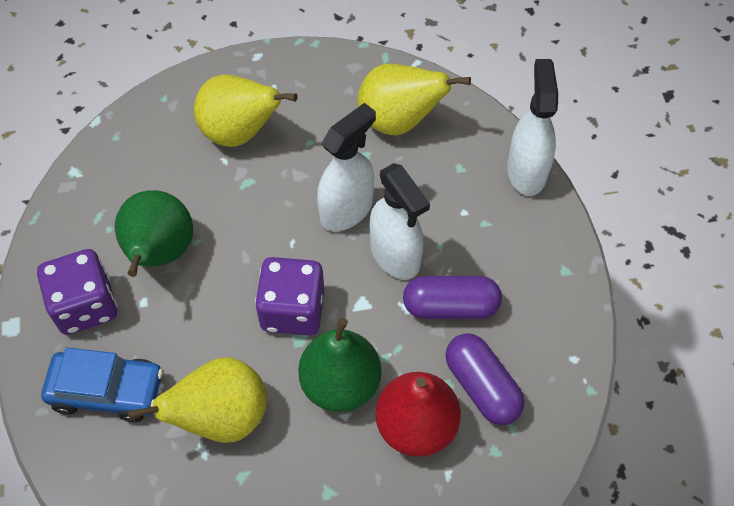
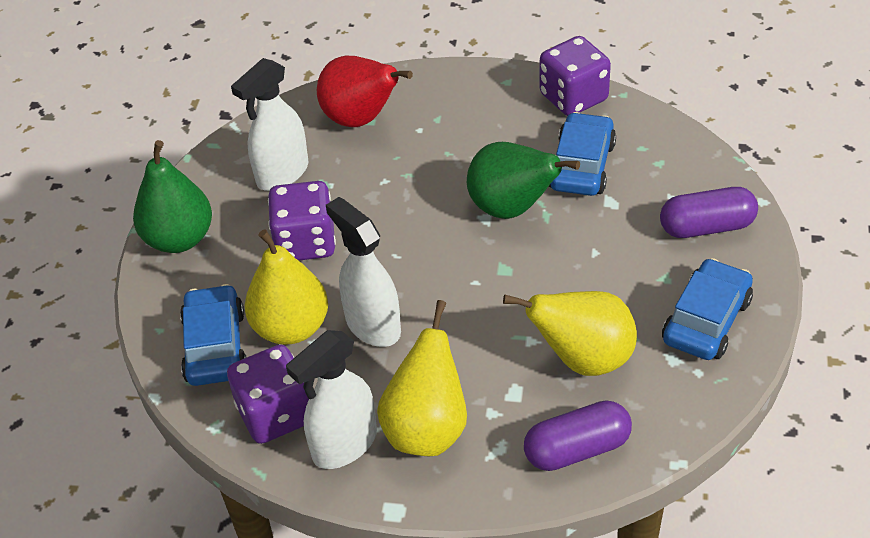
blue car: 1 -> 3
purple dice: 2 -> 3

